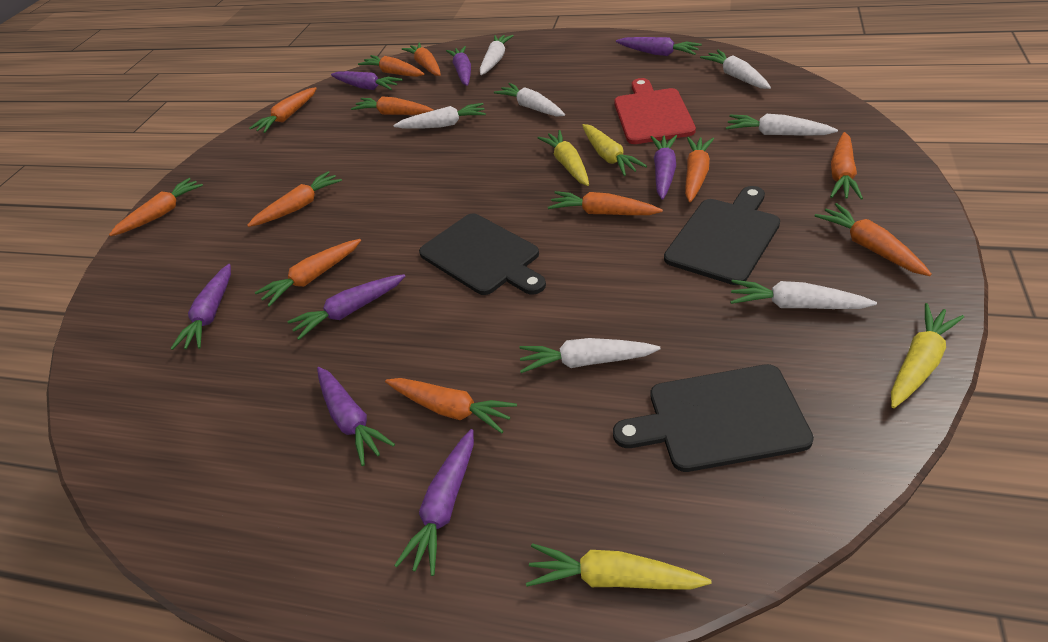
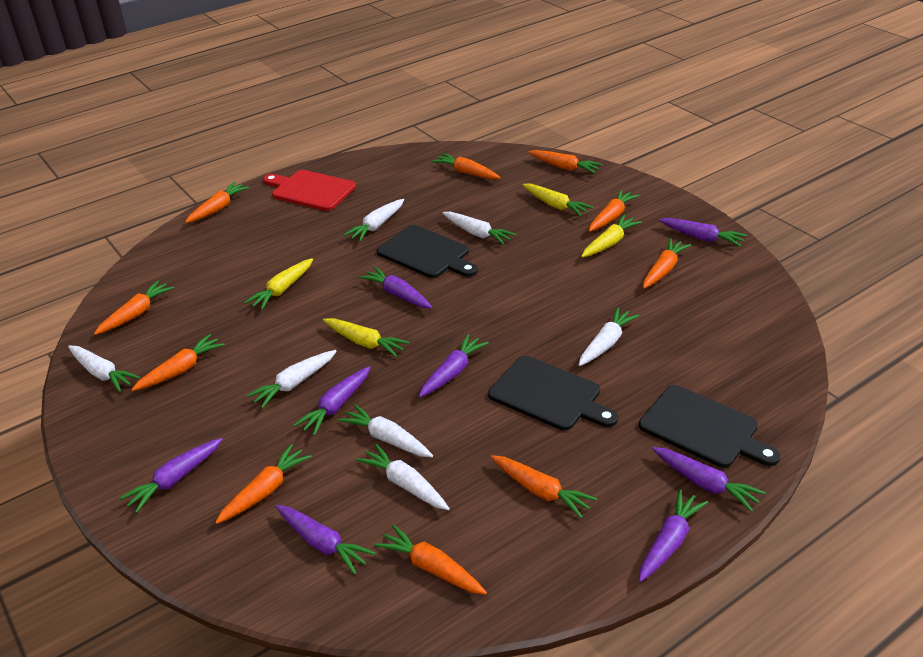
orange carrot: 12 -> 10

